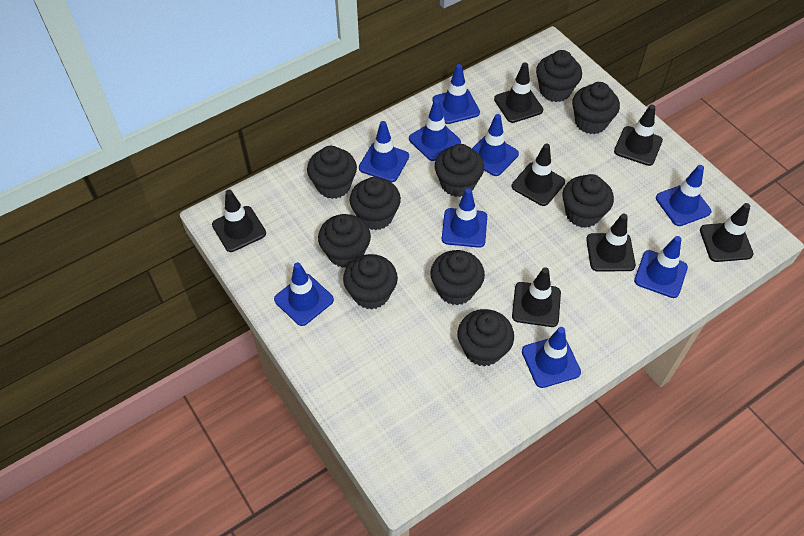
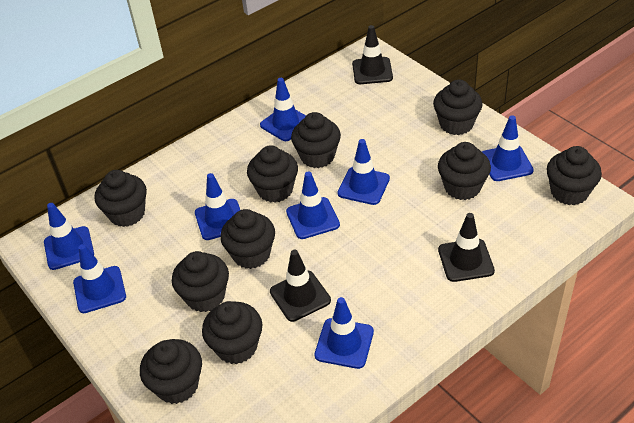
black traffic cone: 7 -> 3
blue traffic cone: 9 -> 8

